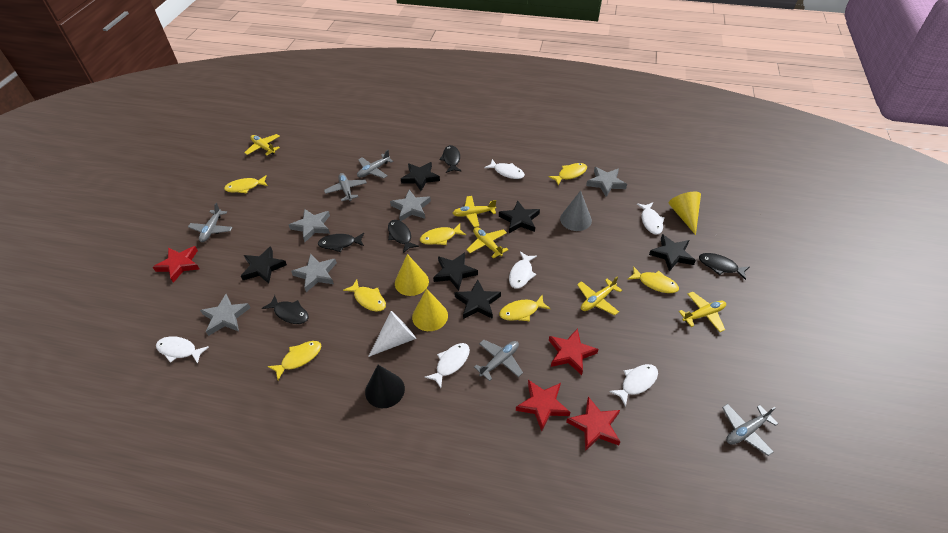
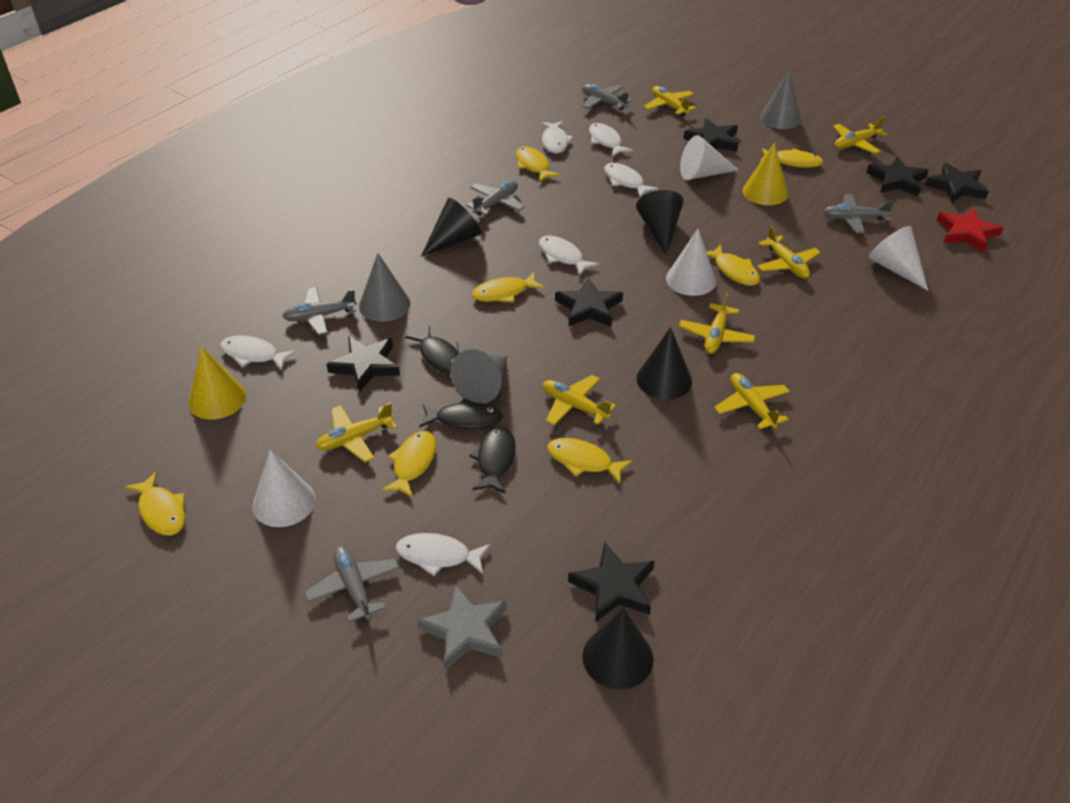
black cone: 1 -> 4
black fish: 5 -> 3
grey cone: 1 -> 3
grey star: 5 -> 1
red star: 4 -> 1
white cone: 1 -> 4
yellow cone: 3 -> 2
yellow plane: 5 -> 7

